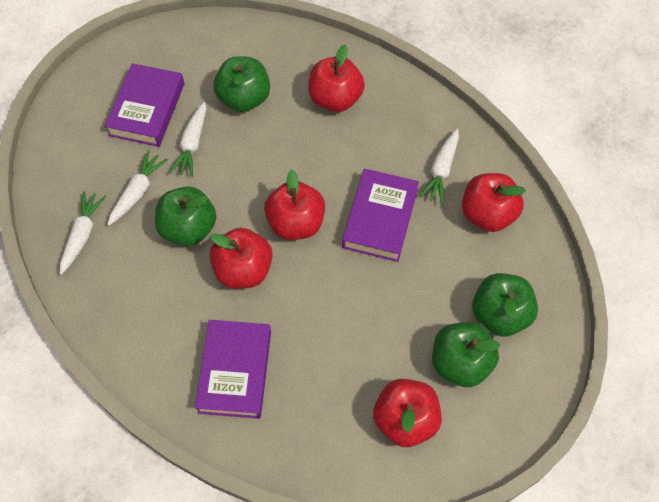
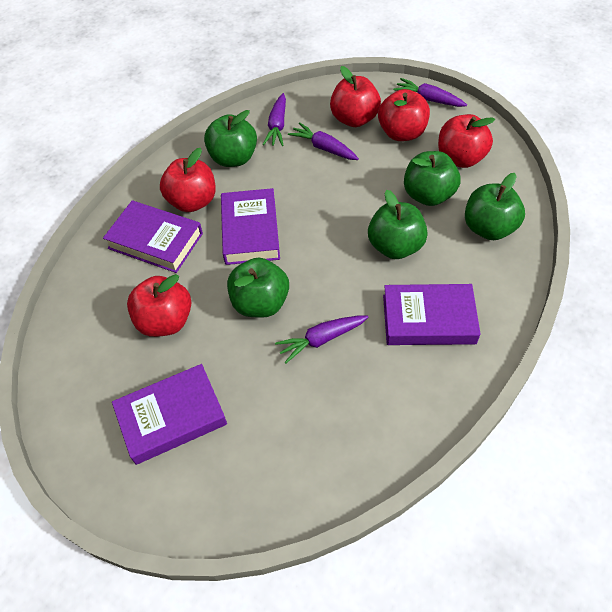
green apple: 4 -> 5
purple book: 3 -> 4
purple carrot: 0 -> 4
white carrot: 4 -> 0

